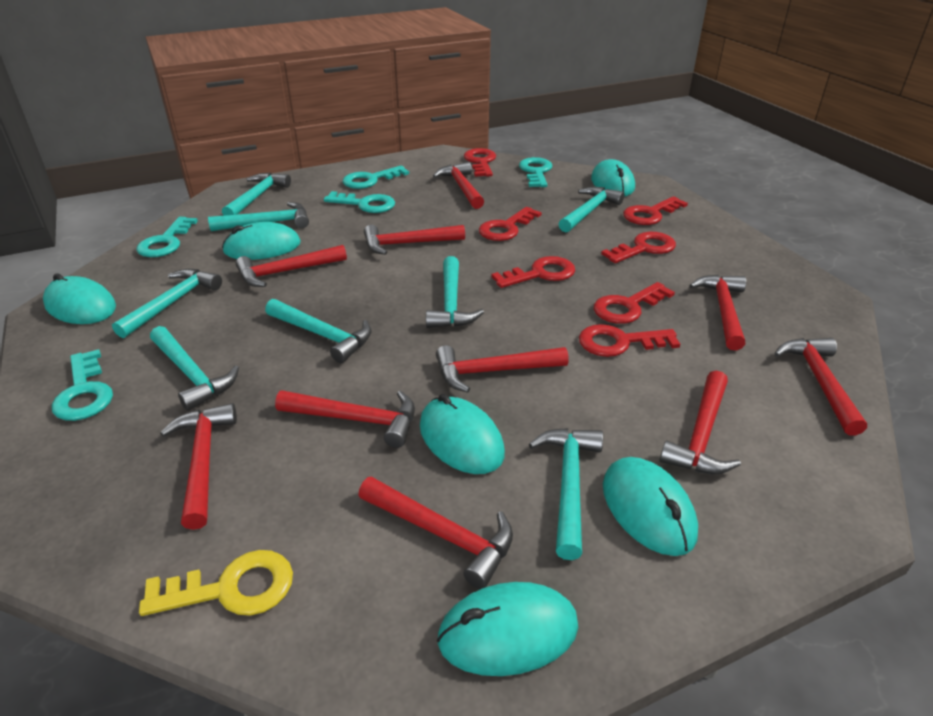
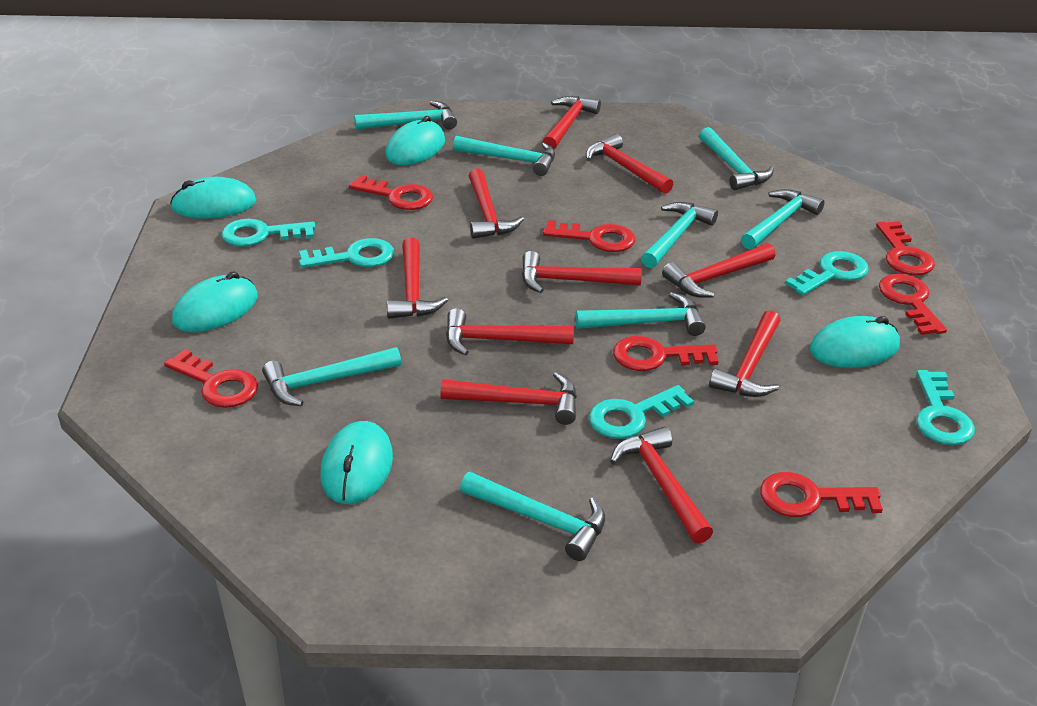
turquoise mouse: 6 -> 5
yellow key: 1 -> 0

